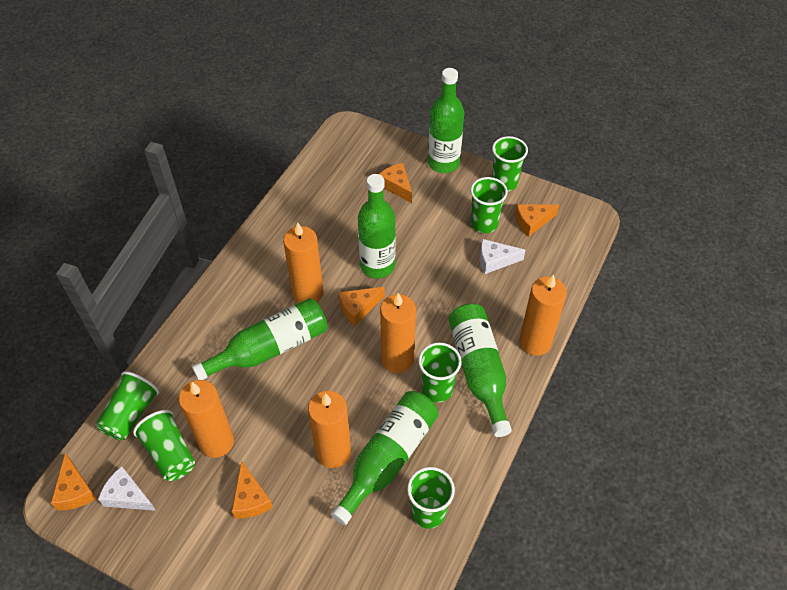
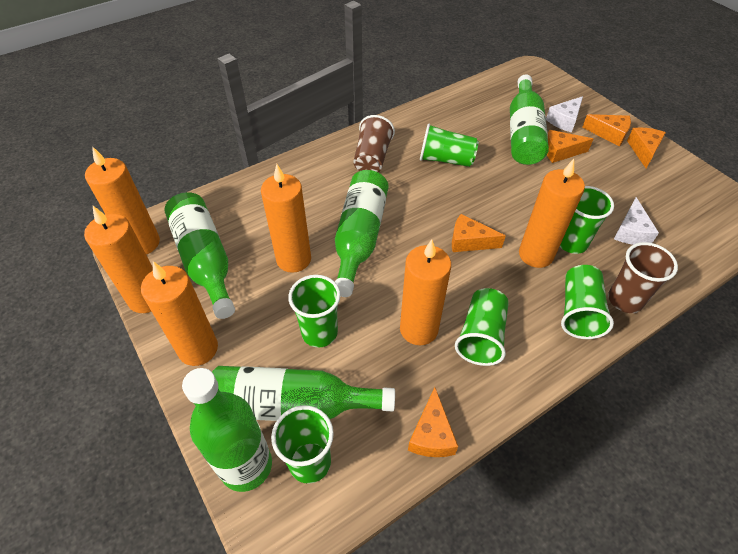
brown cup: 0 -> 2
orange candle: 5 -> 6

